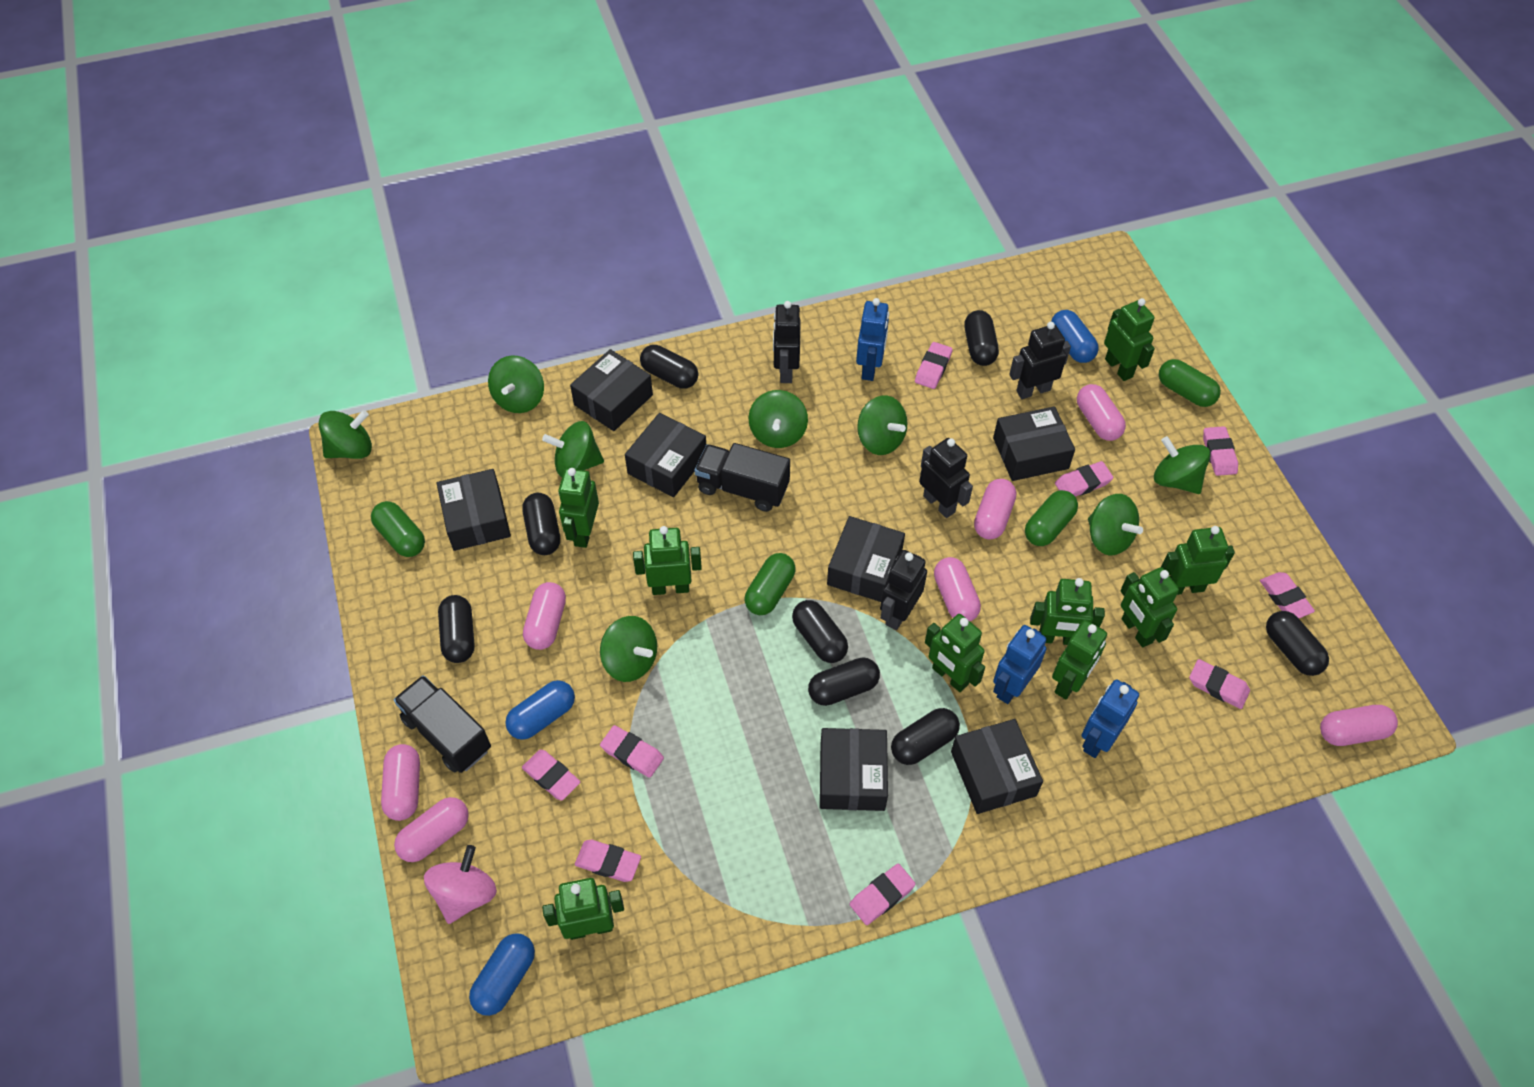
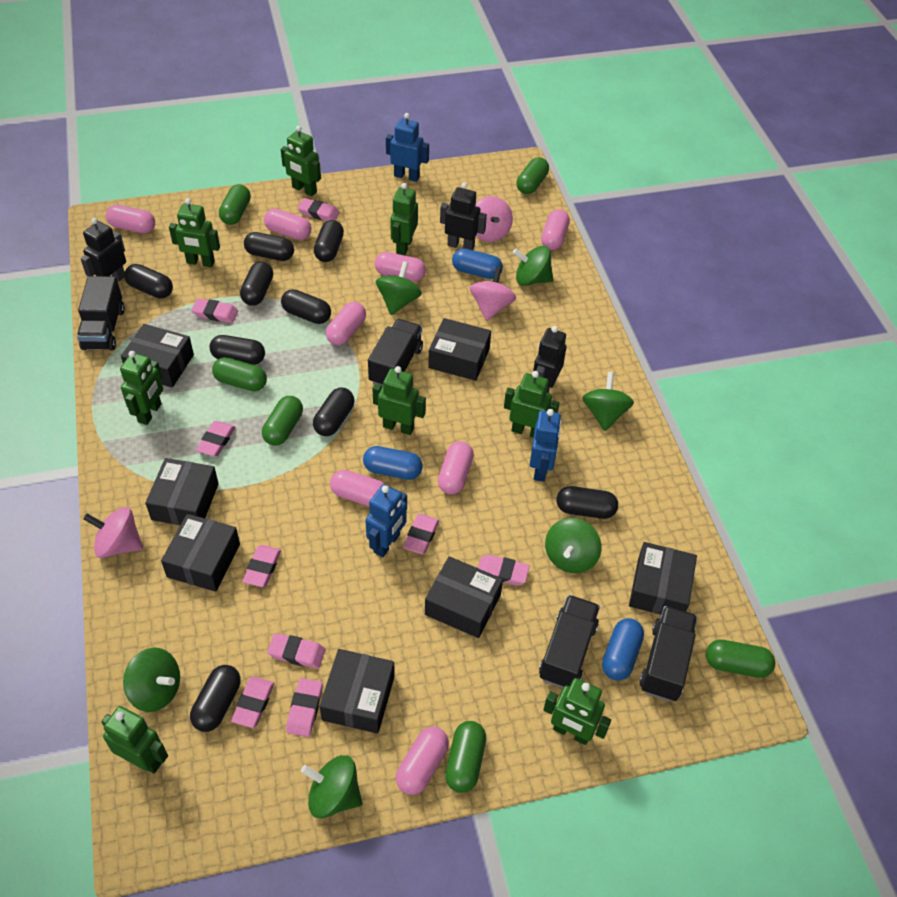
black capsule: 8 -> 9
black robot: 4 -> 3
black truck: 2 -> 4
green capsule: 4 -> 6
green robot: 9 -> 8
green spinning top: 8 -> 6
pink capsule: 7 -> 8
pink spinning top: 1 -> 3

